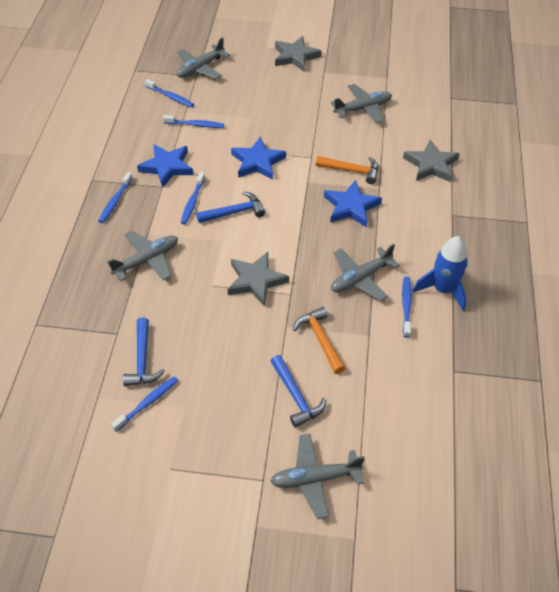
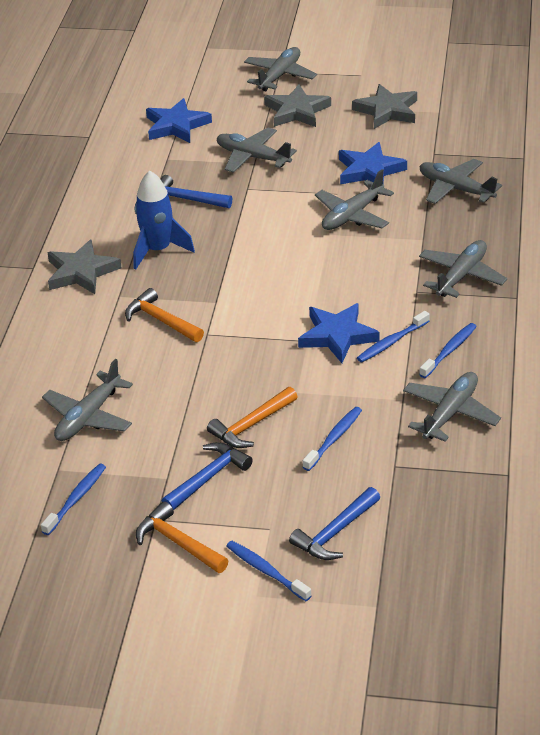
blue toothbrush: 6 -> 5
grey plane: 5 -> 7
orange hammer: 2 -> 3

